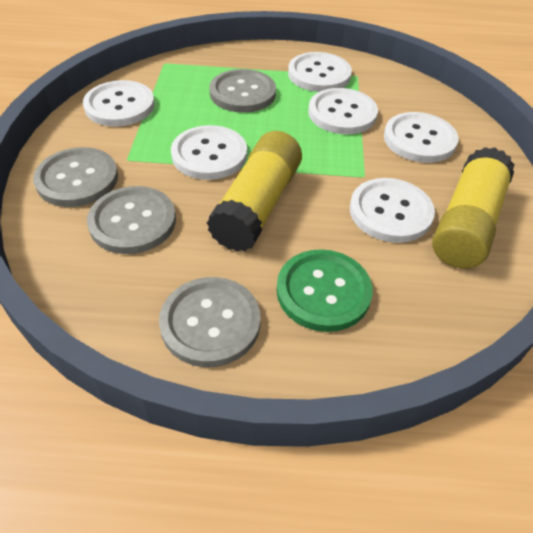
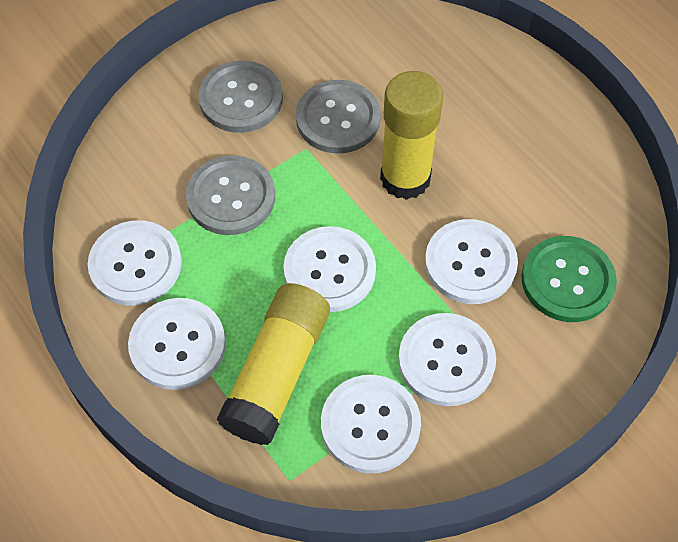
grey button: 4 -> 3

